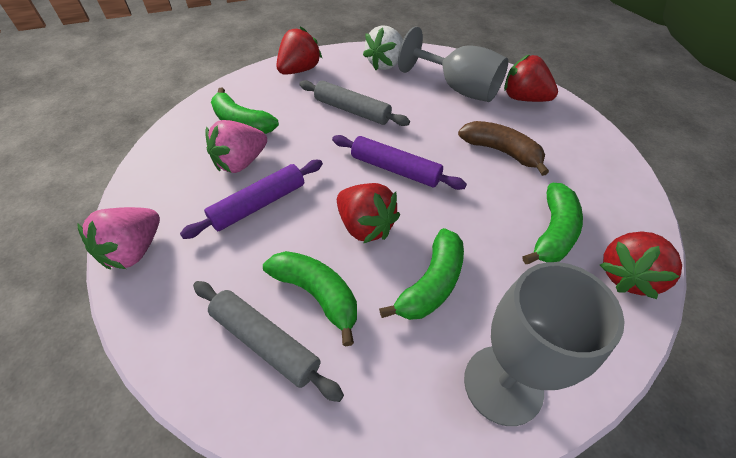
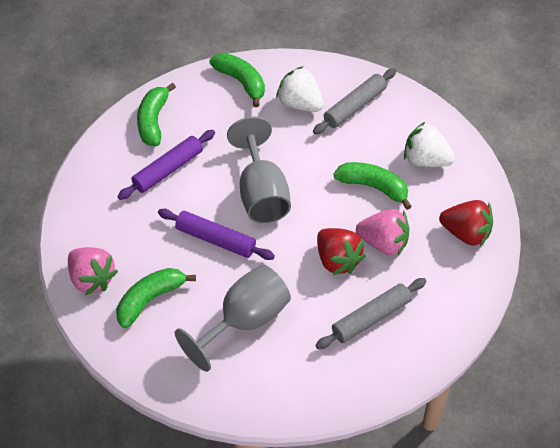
brown banana: 1 -> 0
red strawberry: 4 -> 2
white strawberry: 1 -> 2

